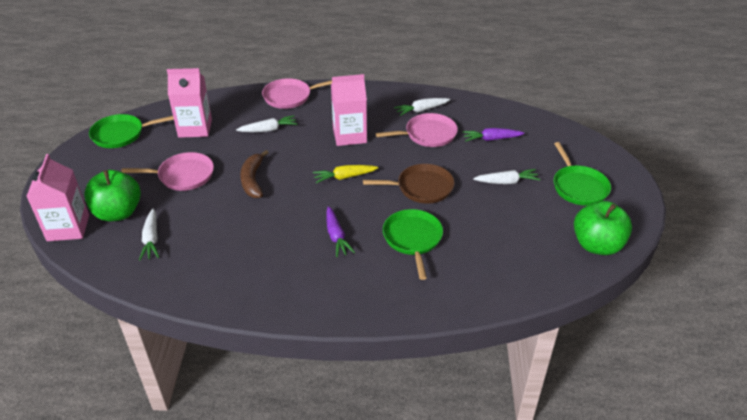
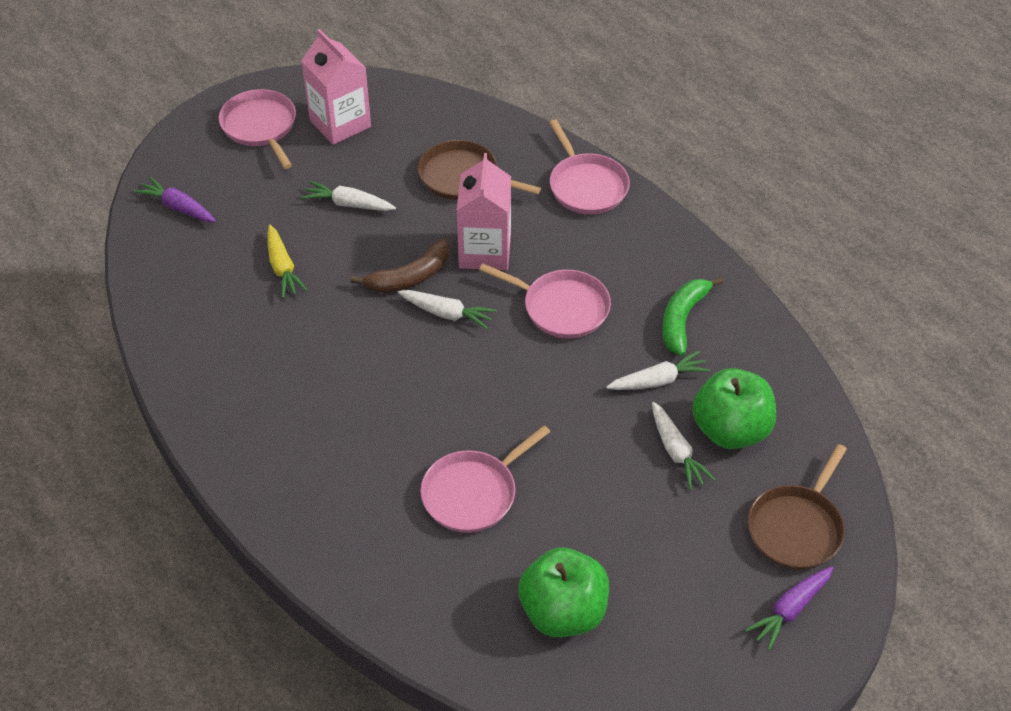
brown pan: 1 -> 2
green banana: 0 -> 1
green pan: 3 -> 0
pink carton: 3 -> 2
pink pan: 3 -> 4

